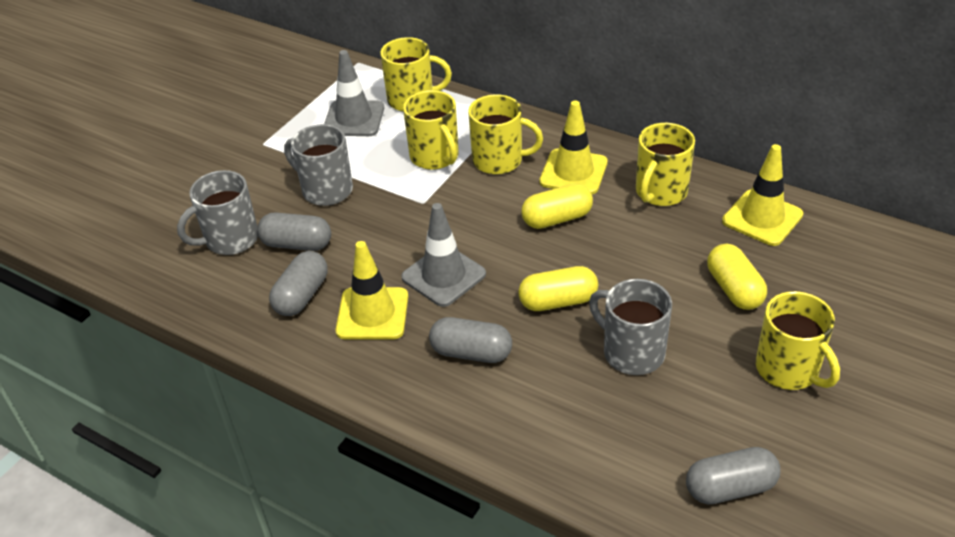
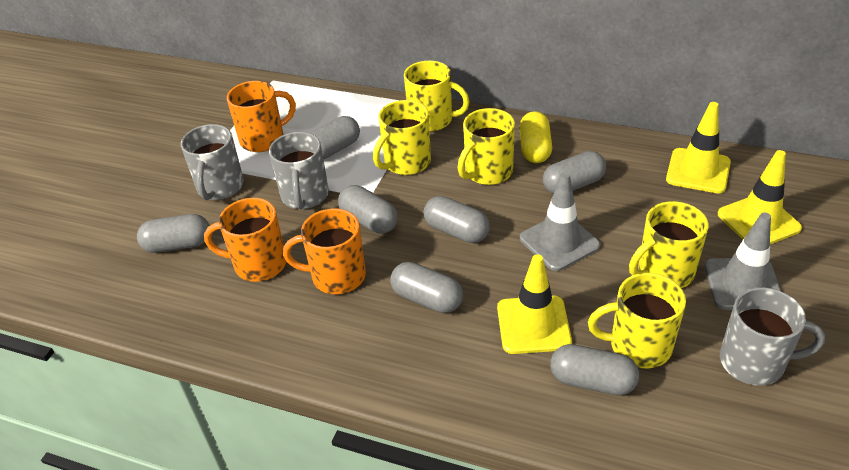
grey capsule: 4 -> 7
orange mug: 0 -> 3
yellow capsule: 3 -> 1

